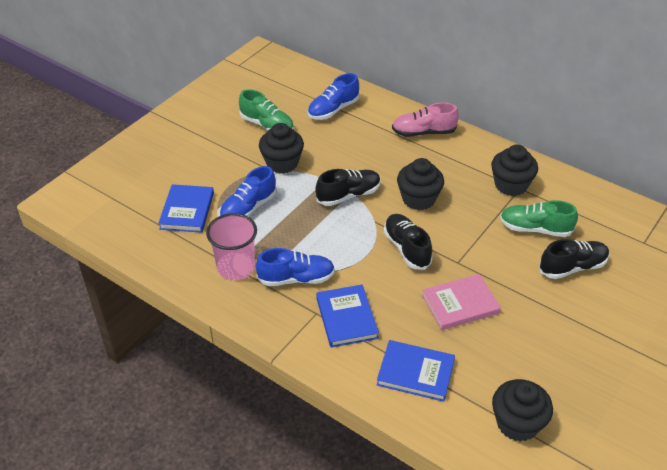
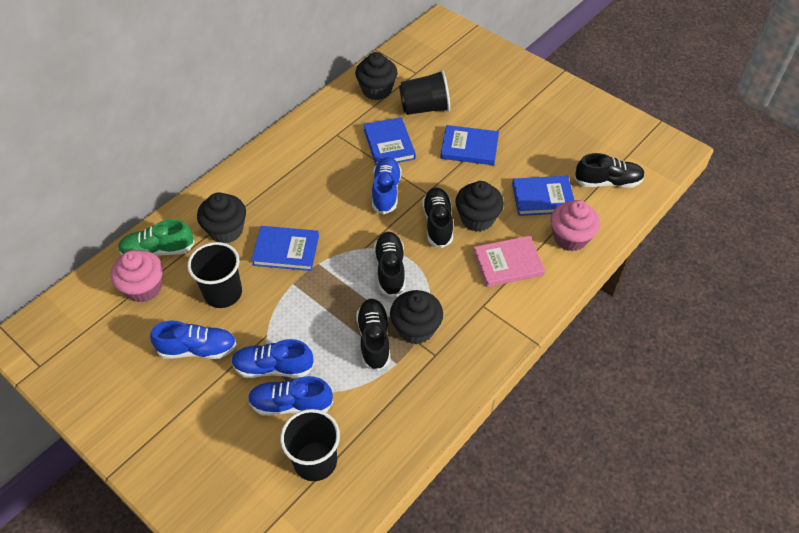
black cup: 0 -> 3
black shoe: 3 -> 4
blue book: 3 -> 4
blue shoe: 3 -> 4
green shoe: 2 -> 1
pink cup: 1 -> 0
pink cupcake: 0 -> 2
pink shoe: 1 -> 0

